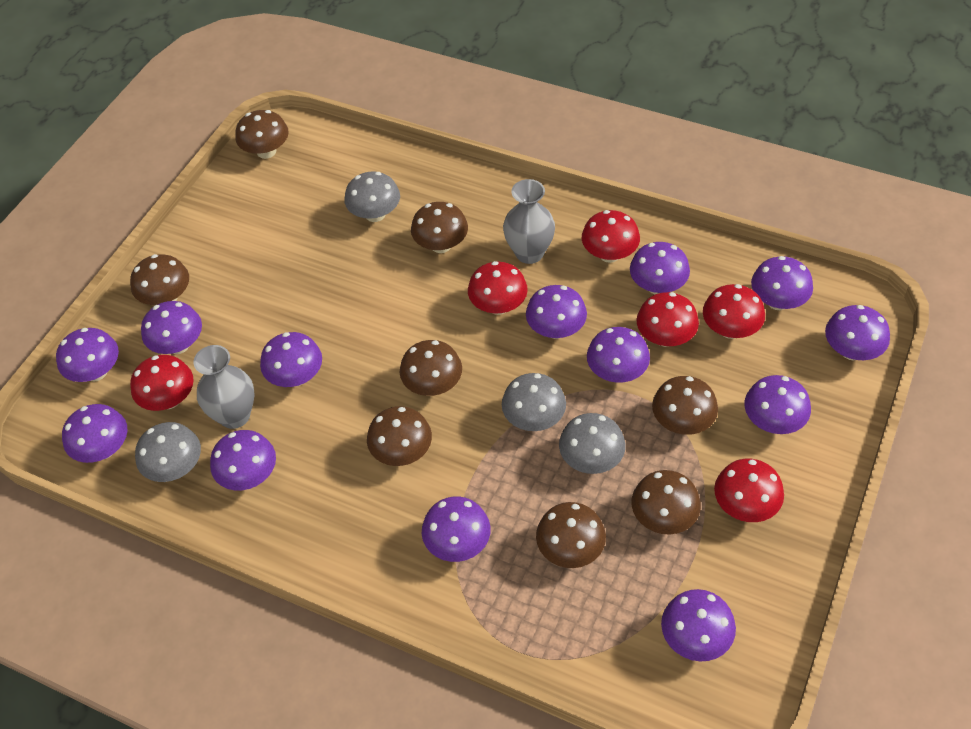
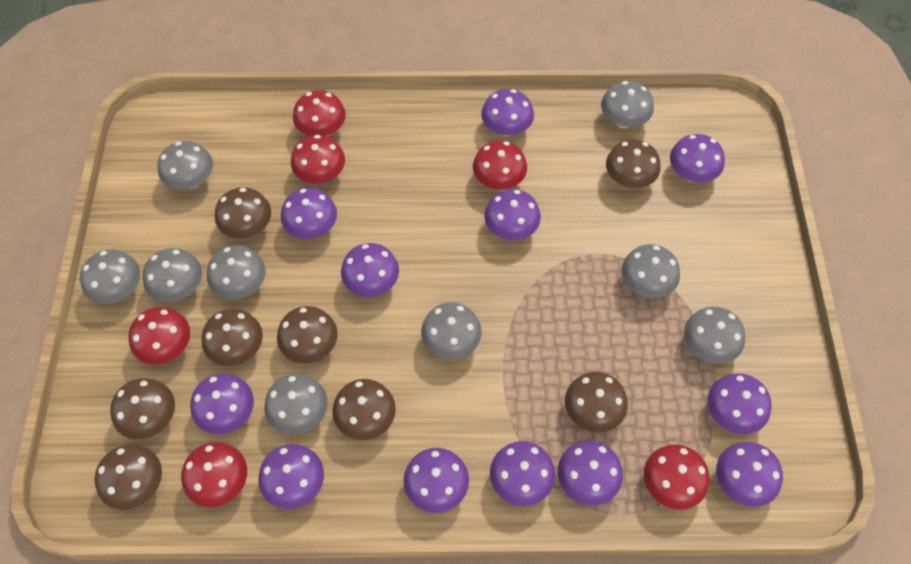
grey mushroom: 4 -> 9
grey vase: 2 -> 0
purple mushroom: 13 -> 12

